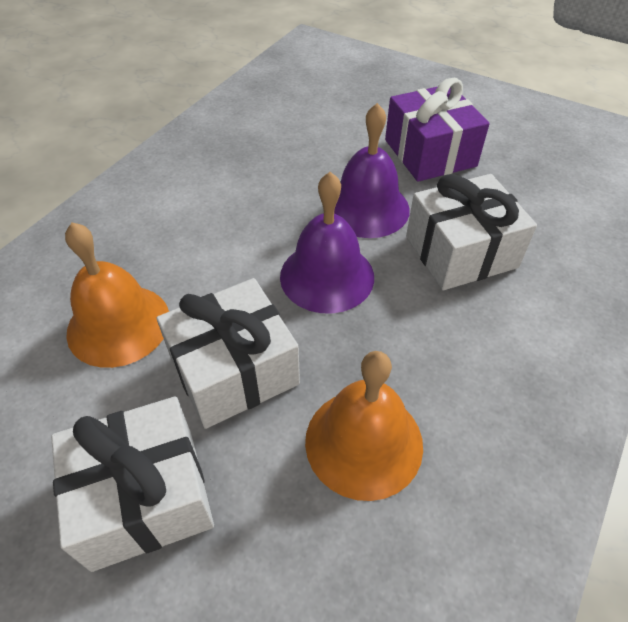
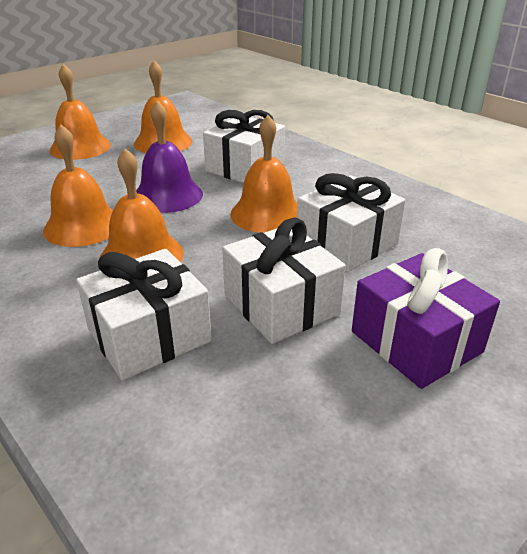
orange bell: 2 -> 5
purple bell: 2 -> 1
white gift: 3 -> 4

